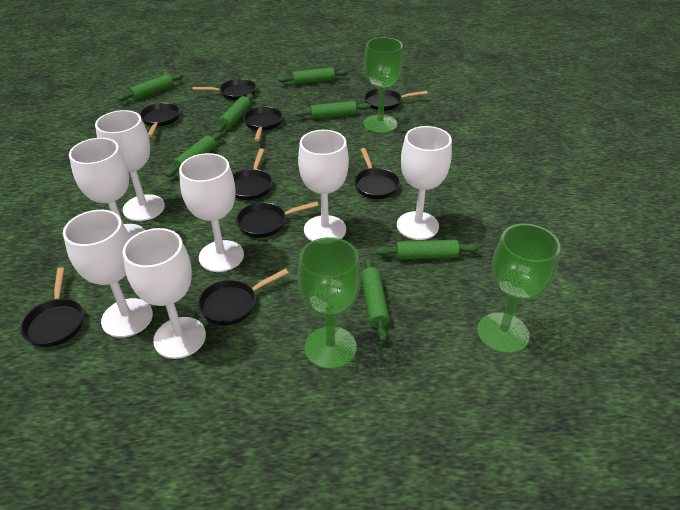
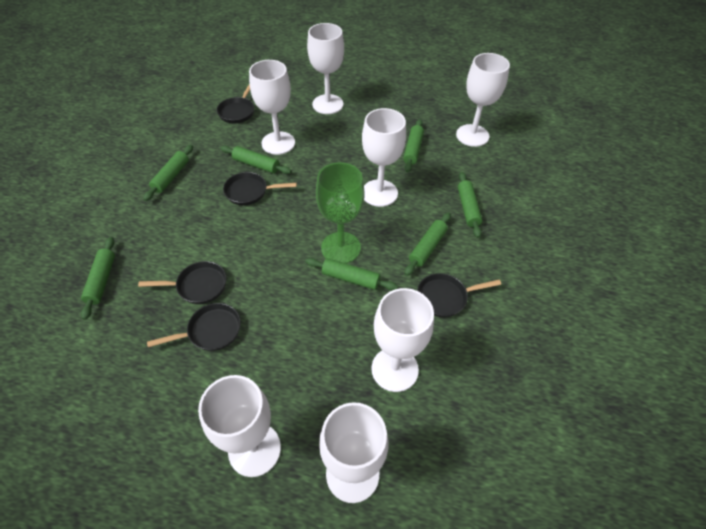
black pan: 9 -> 5
green goblet: 3 -> 1

